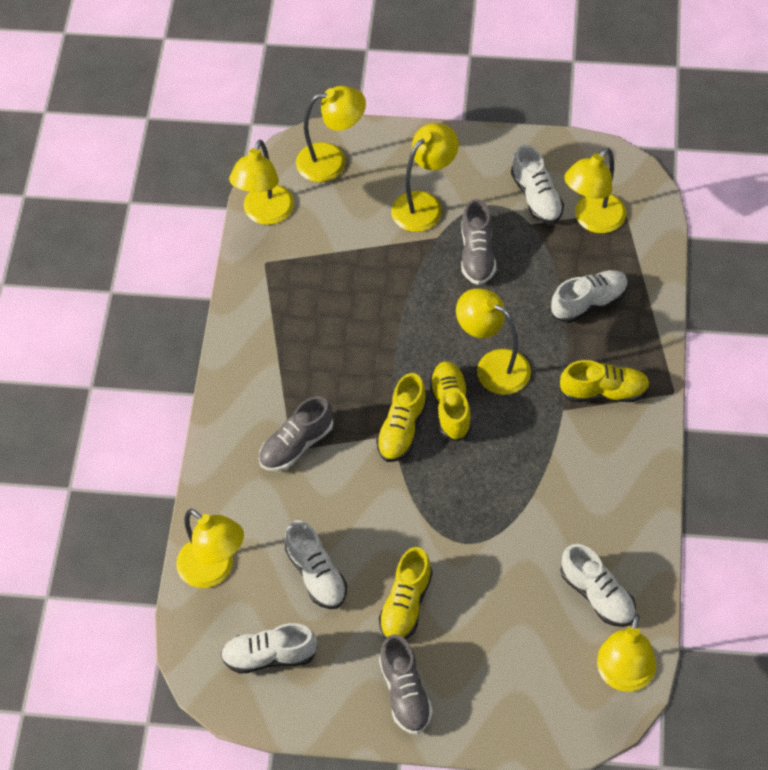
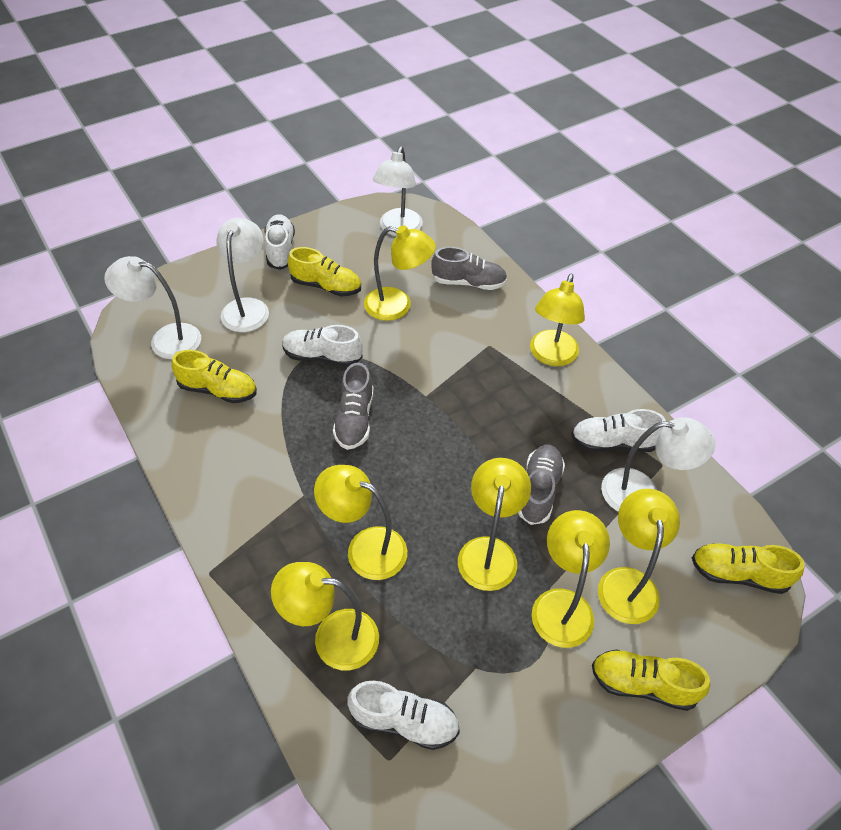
white lamp: 0 -> 4
white shoe: 5 -> 4

